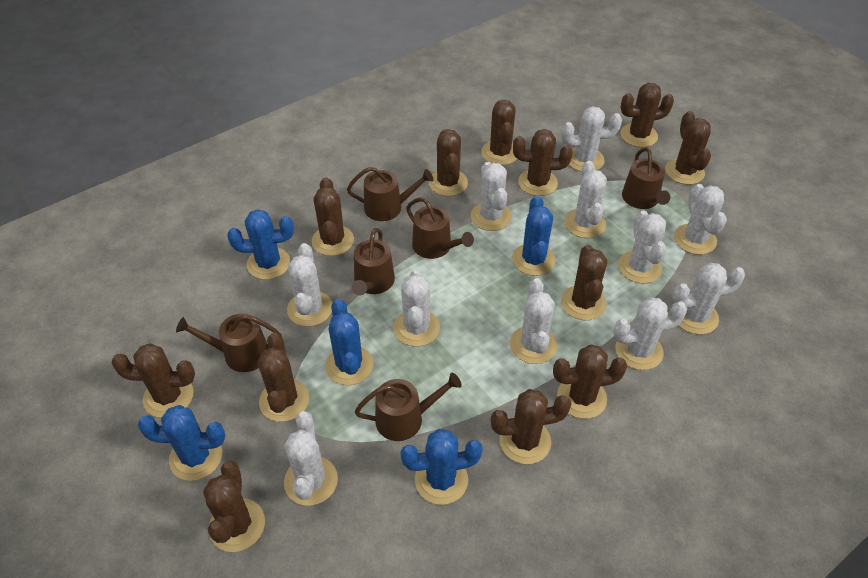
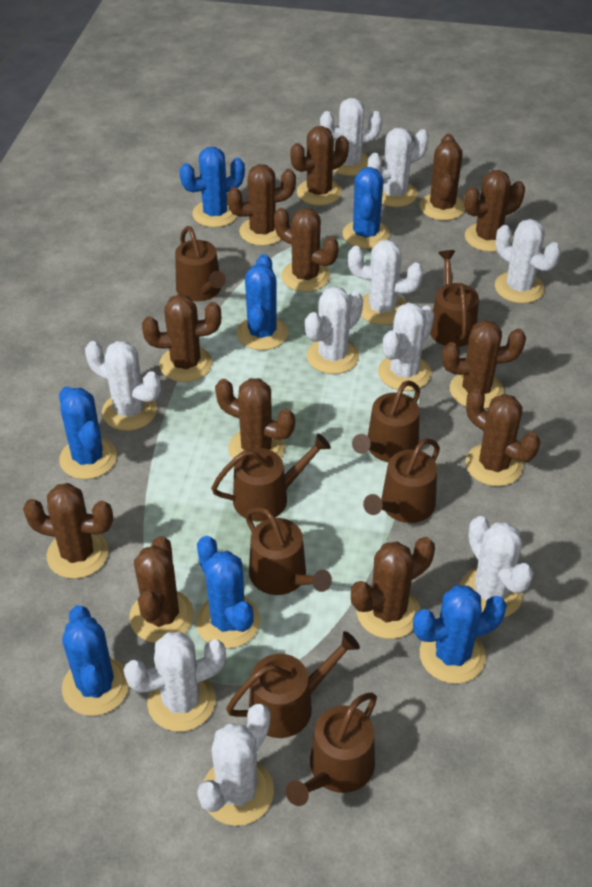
blue cactus: 5 -> 7
brown watering can: 6 -> 8
white cactus: 11 -> 10

